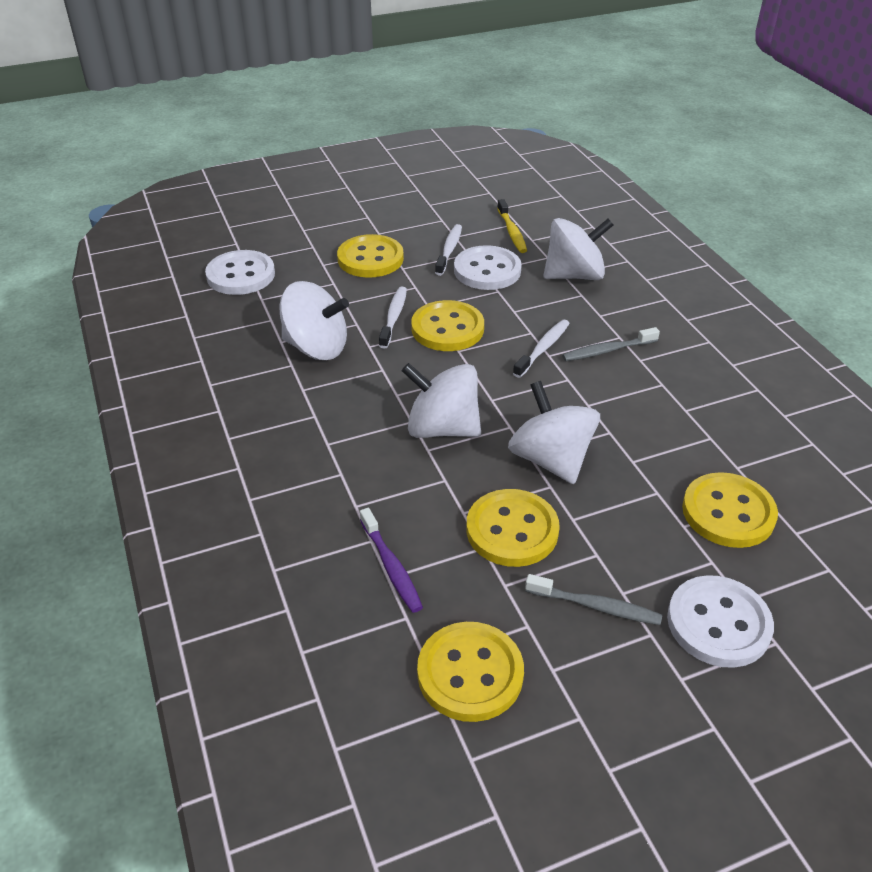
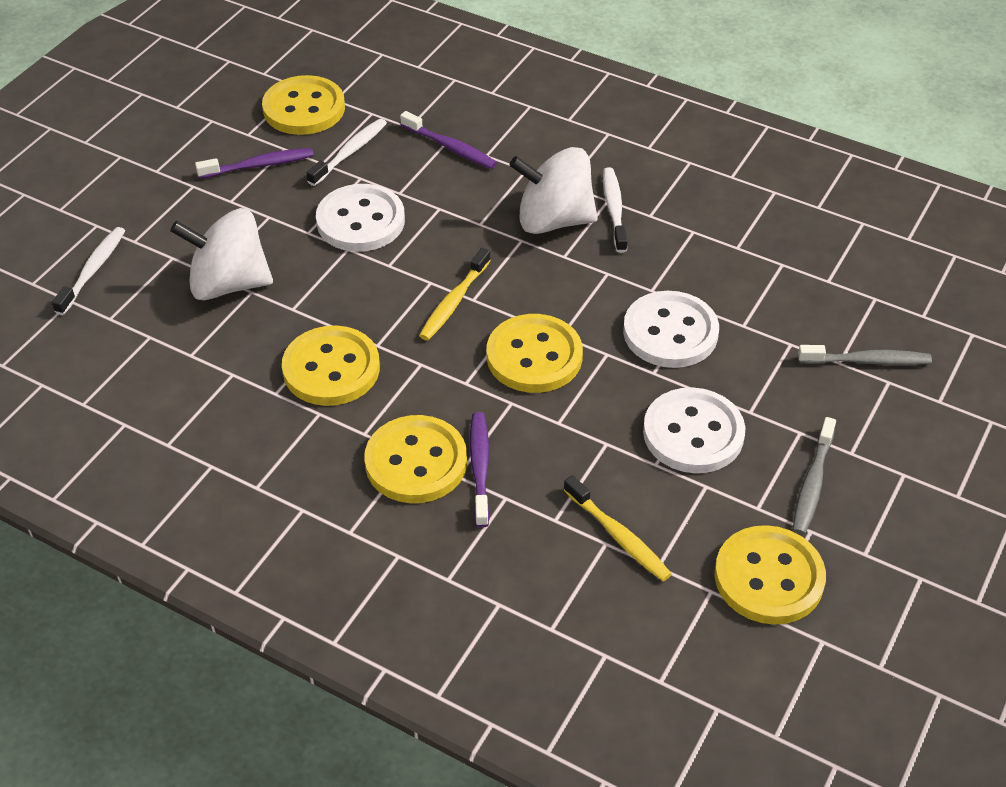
purple toothbrush: 1 -> 3
white spinning top: 4 -> 2
yellow toothbrush: 1 -> 2

